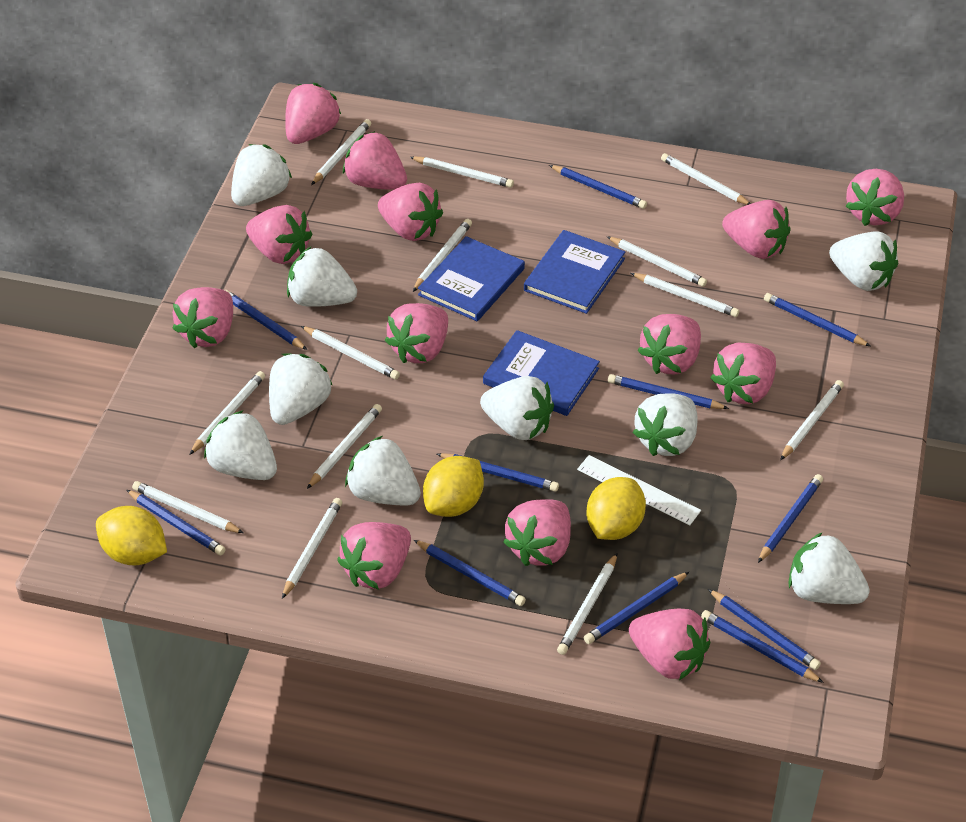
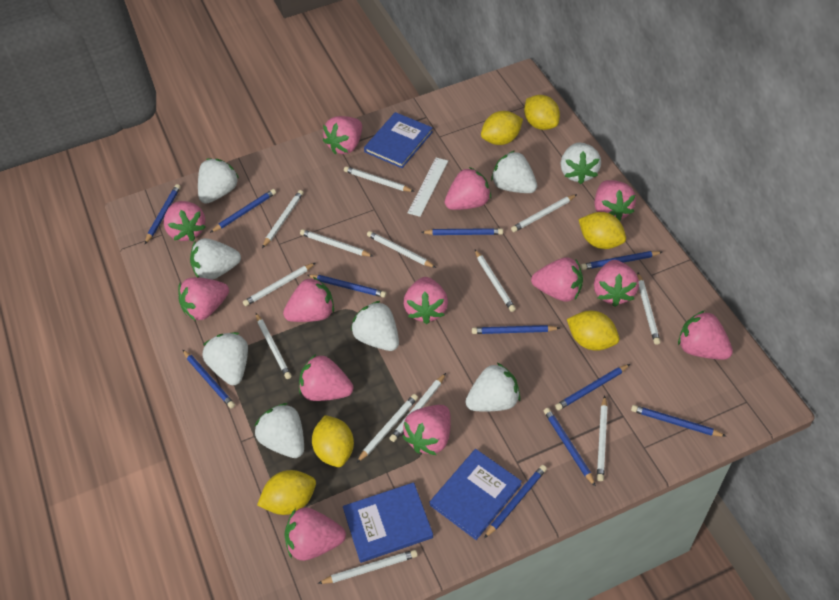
white strawberry: 9 -> 8
yellow lemon: 3 -> 6

